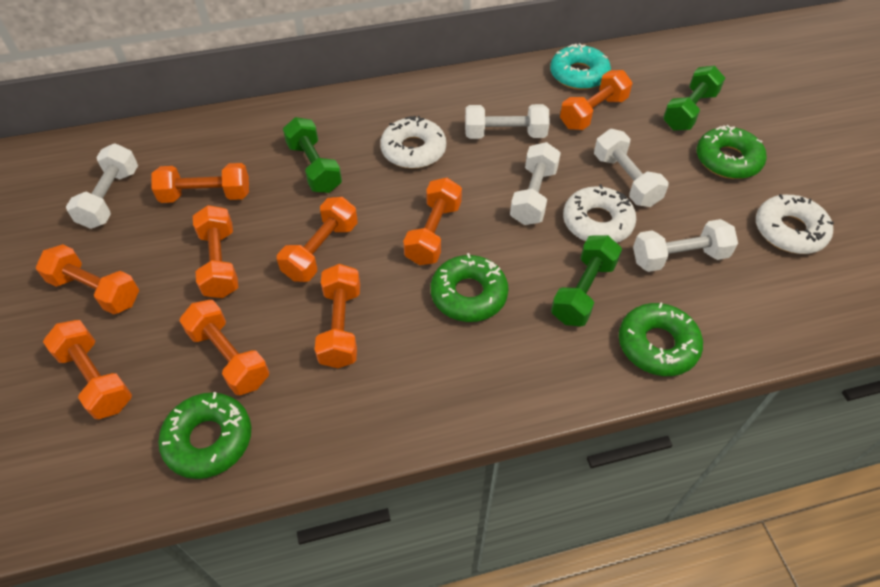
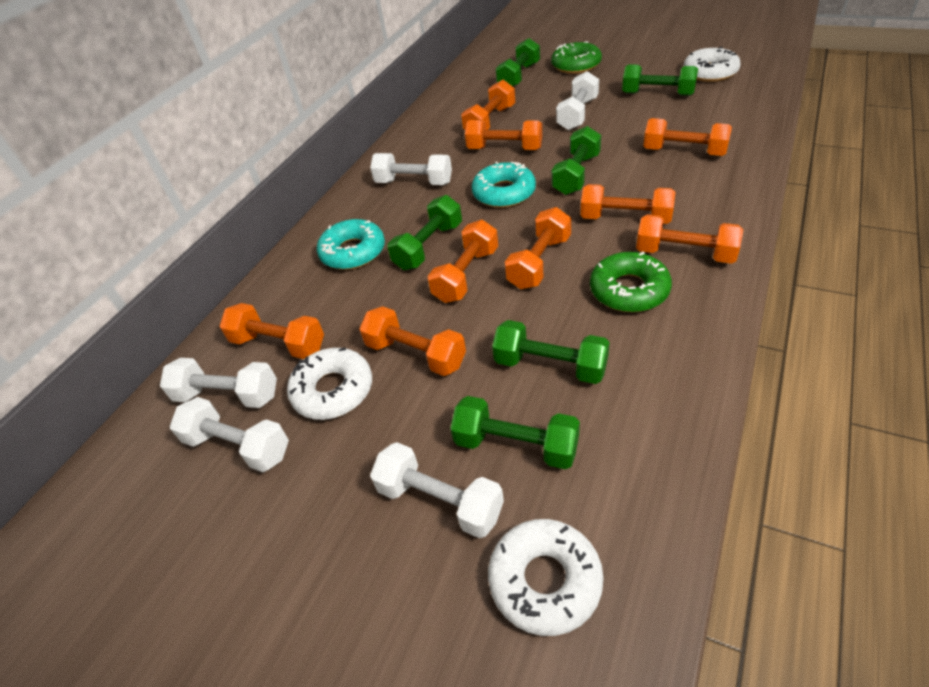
green donut: 4 -> 2
green dumbbell: 3 -> 6
turquoise donut: 1 -> 2

